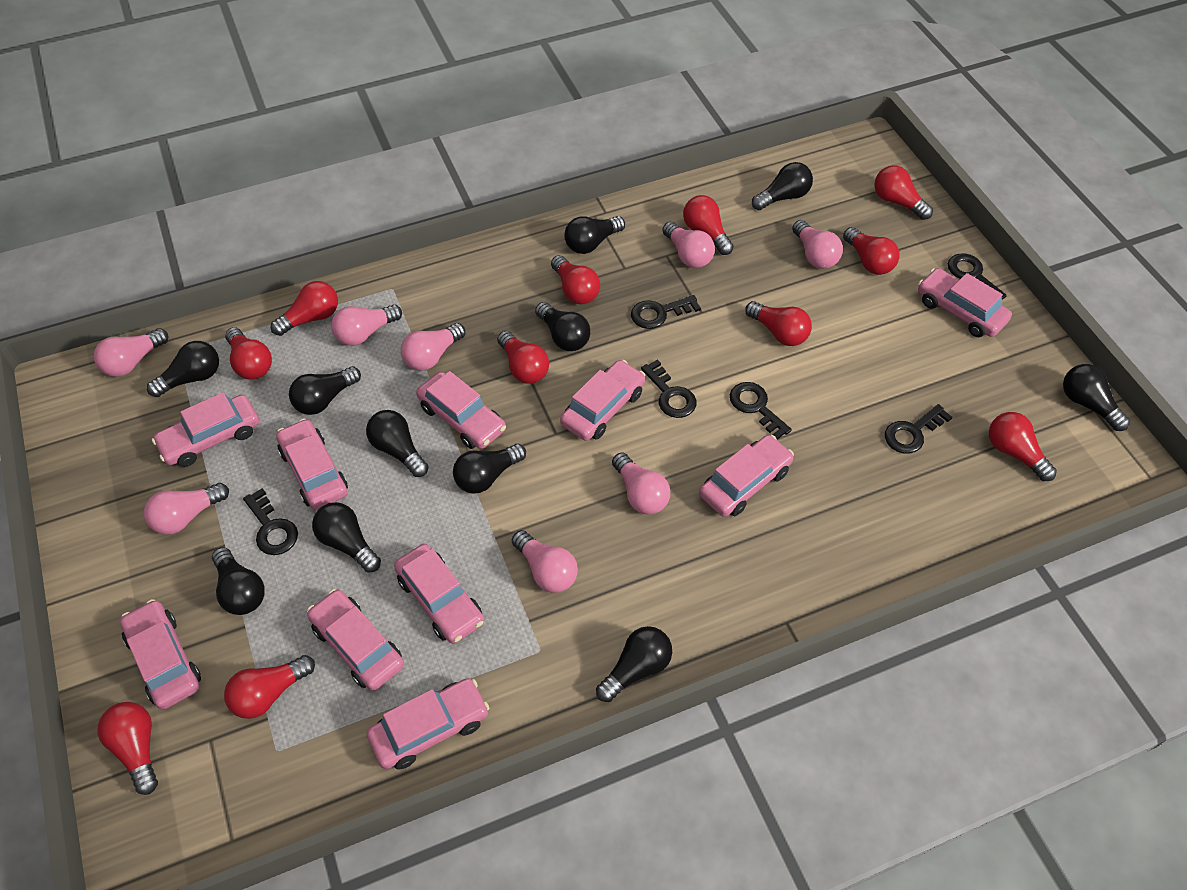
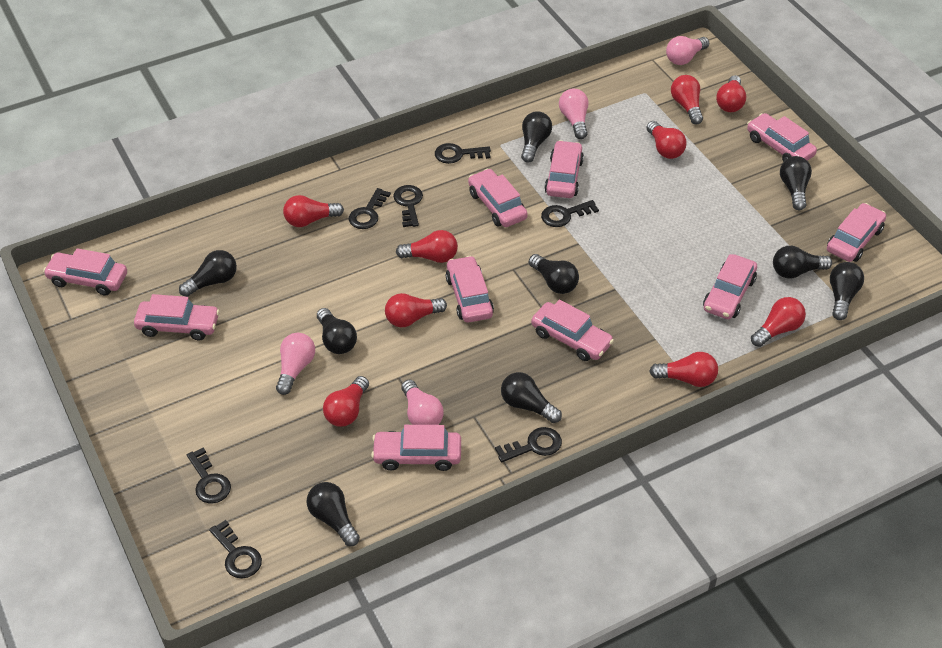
black key: 6 -> 7
black light bulb: 11 -> 9
pink light bulb: 8 -> 4
red light bulb: 11 -> 9

